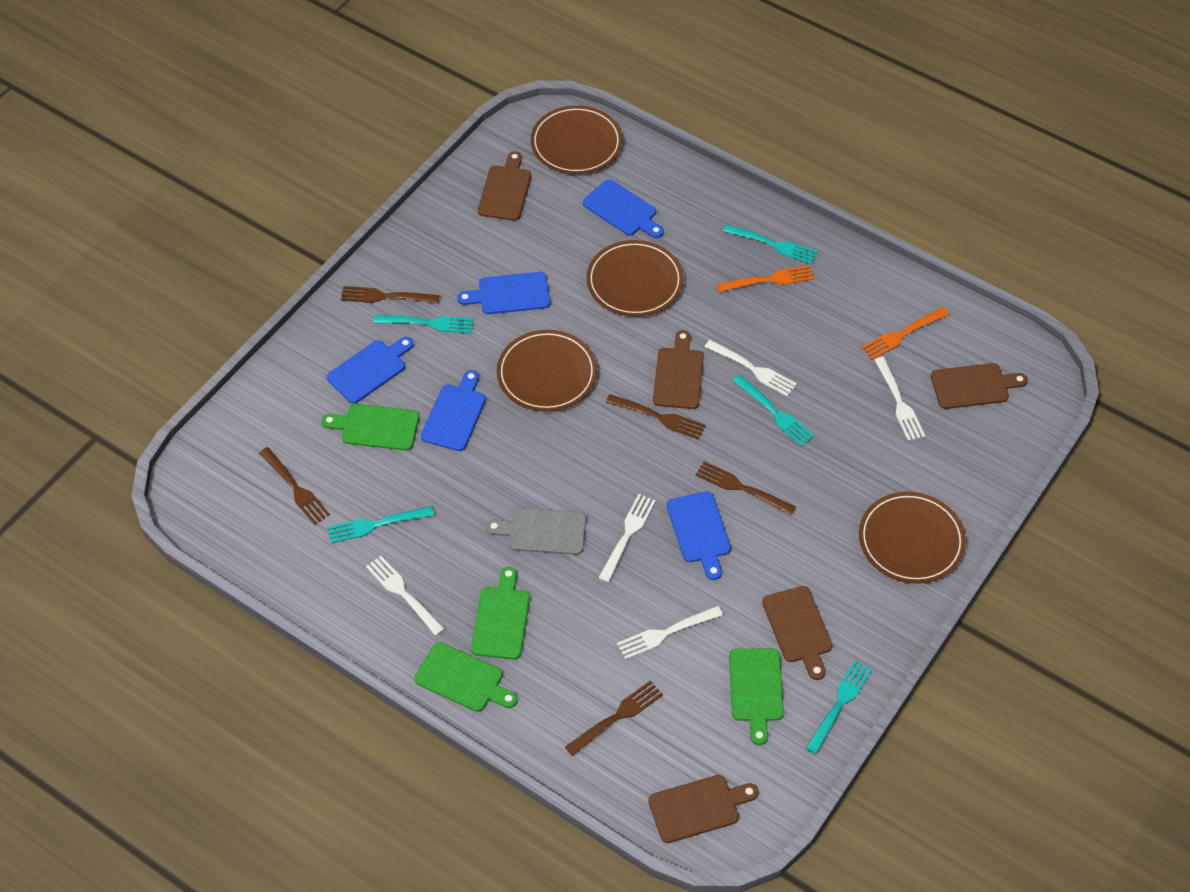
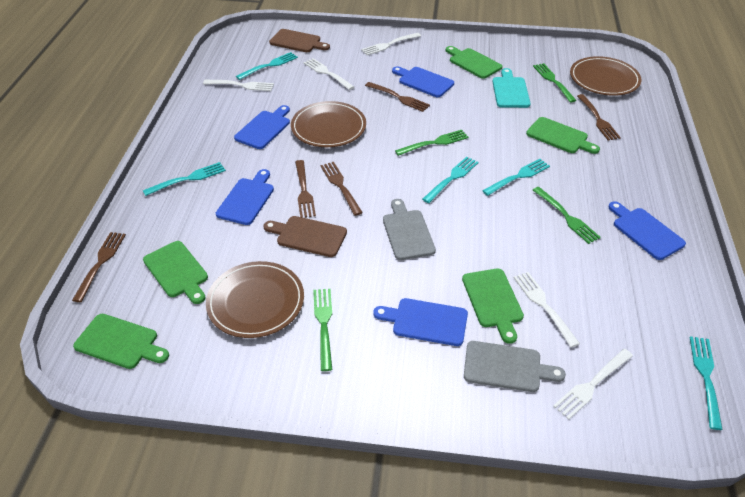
brown cutting board: 5 -> 2
brown plate: 4 -> 3
green cutting board: 4 -> 5
green fork: 0 -> 4
grey cutting board: 1 -> 2
orange fork: 2 -> 0
turquoise cutting board: 0 -> 1

